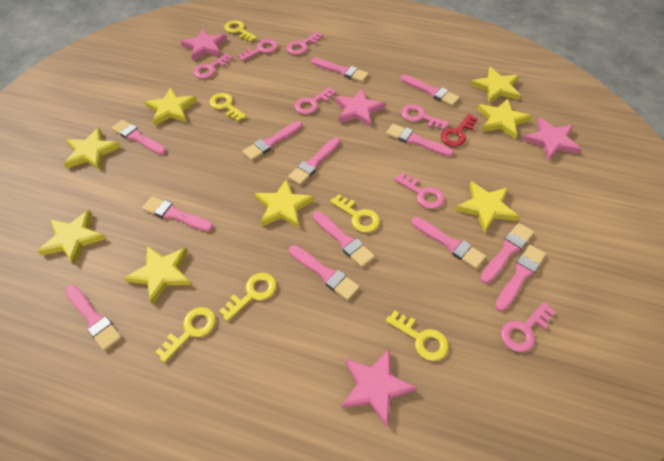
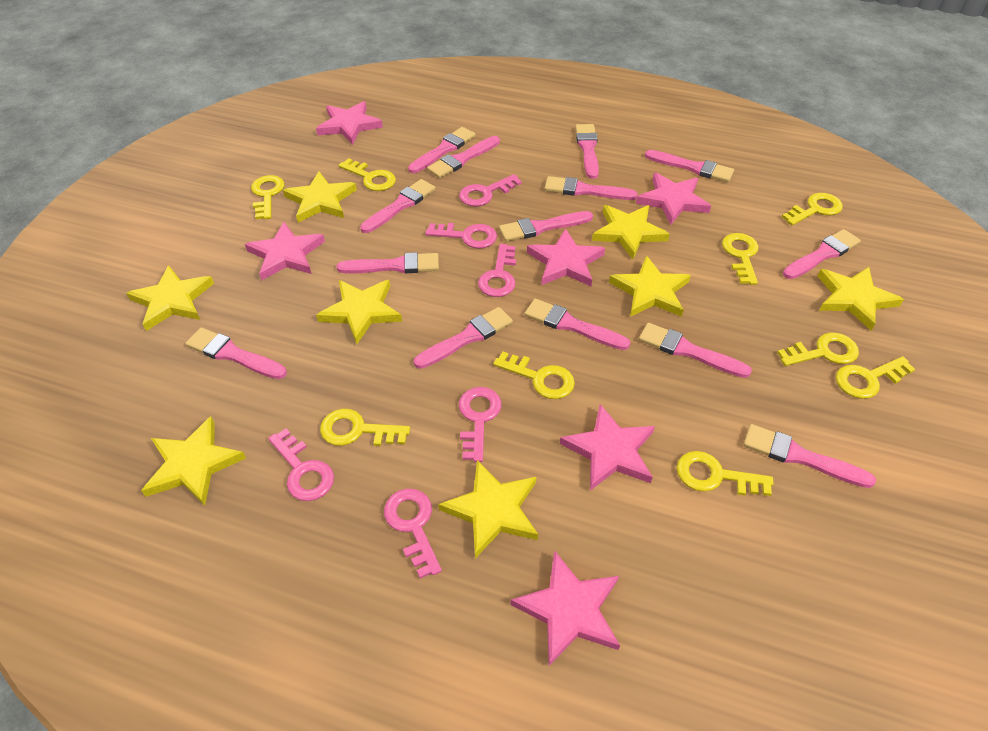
pink brush: 13 -> 14
pink key: 7 -> 6
pink star: 4 -> 6
red key: 1 -> 0
yellow key: 6 -> 9

